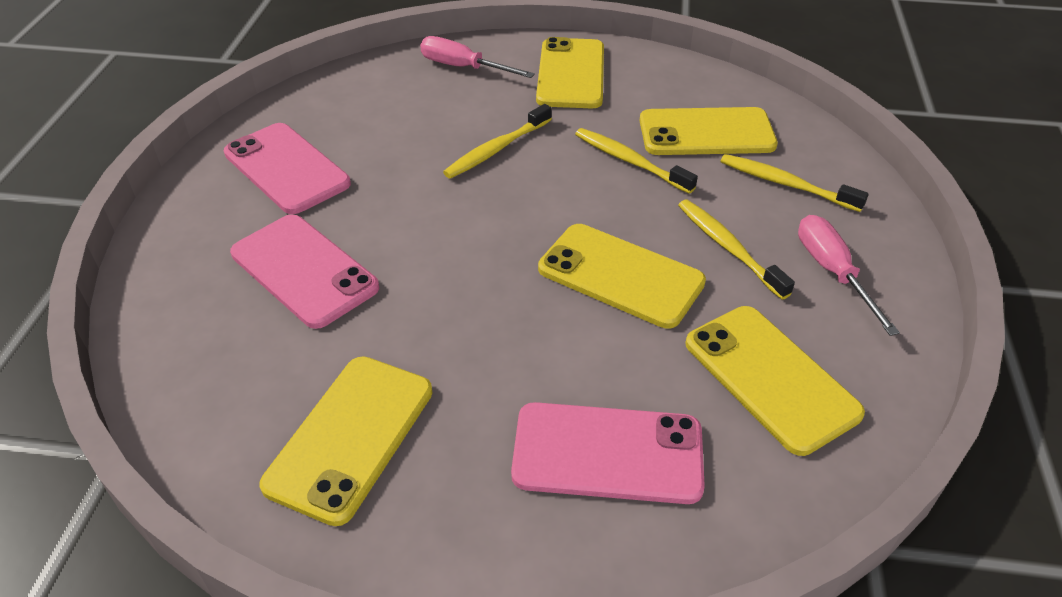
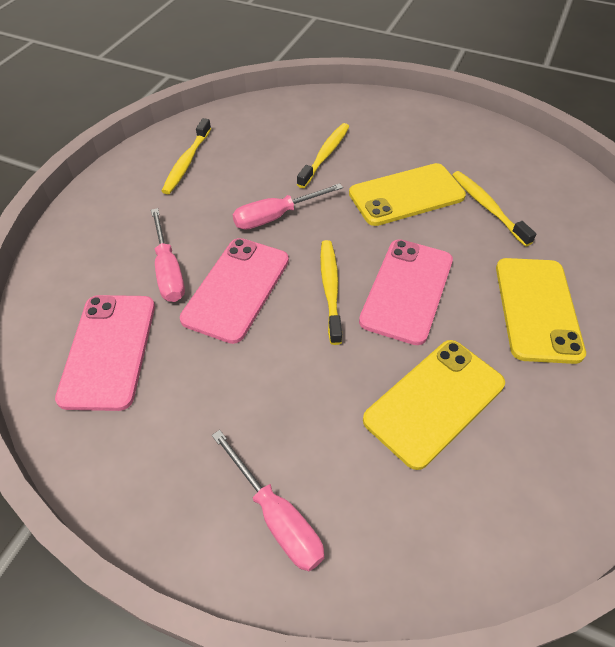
pink screwdriver: 2 -> 3
yellow phone: 5 -> 3

